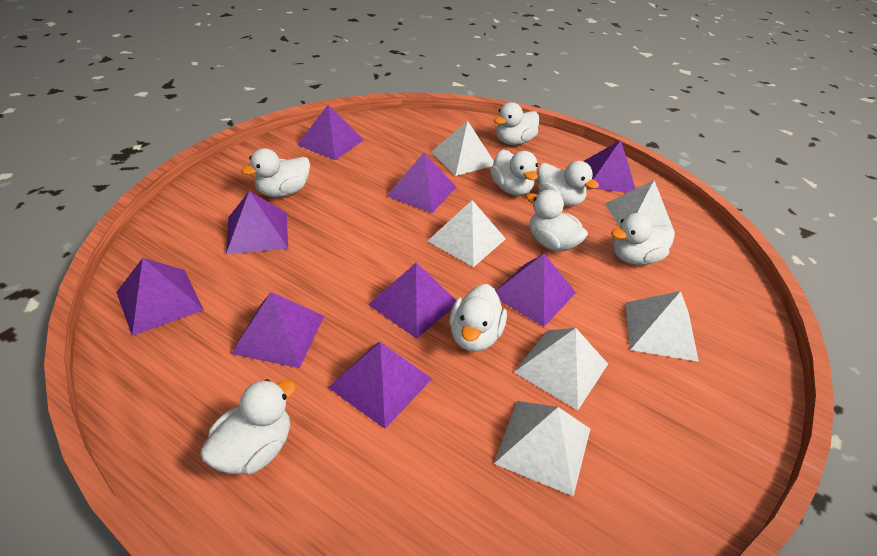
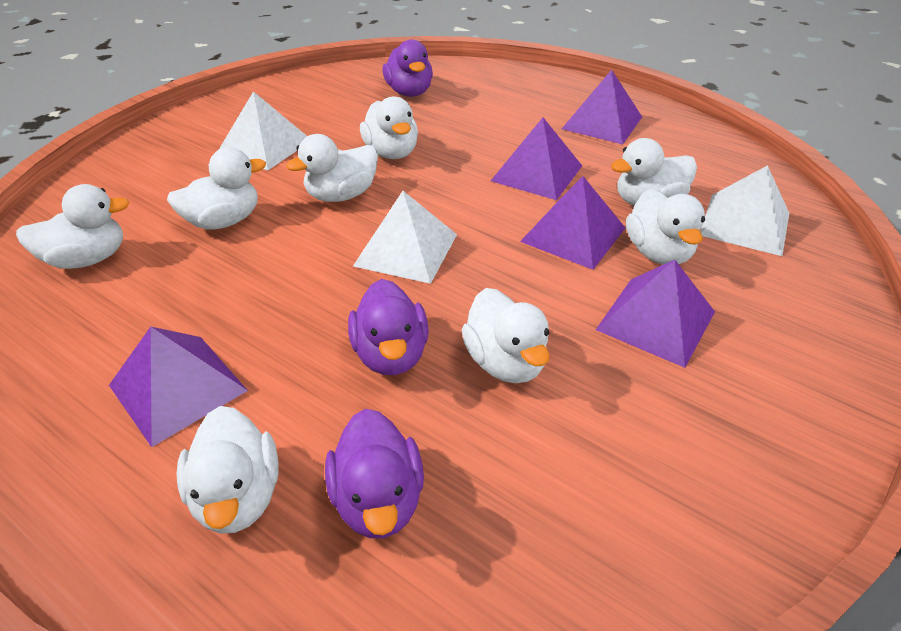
purple duck: 0 -> 3
purple pyramid: 9 -> 5
white pyramid: 6 -> 3

